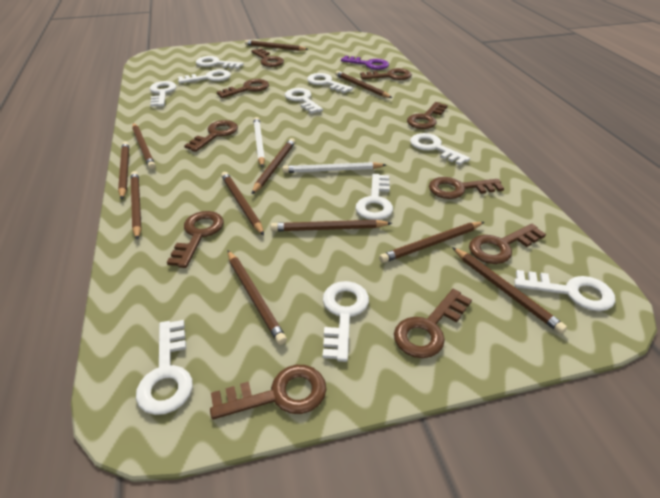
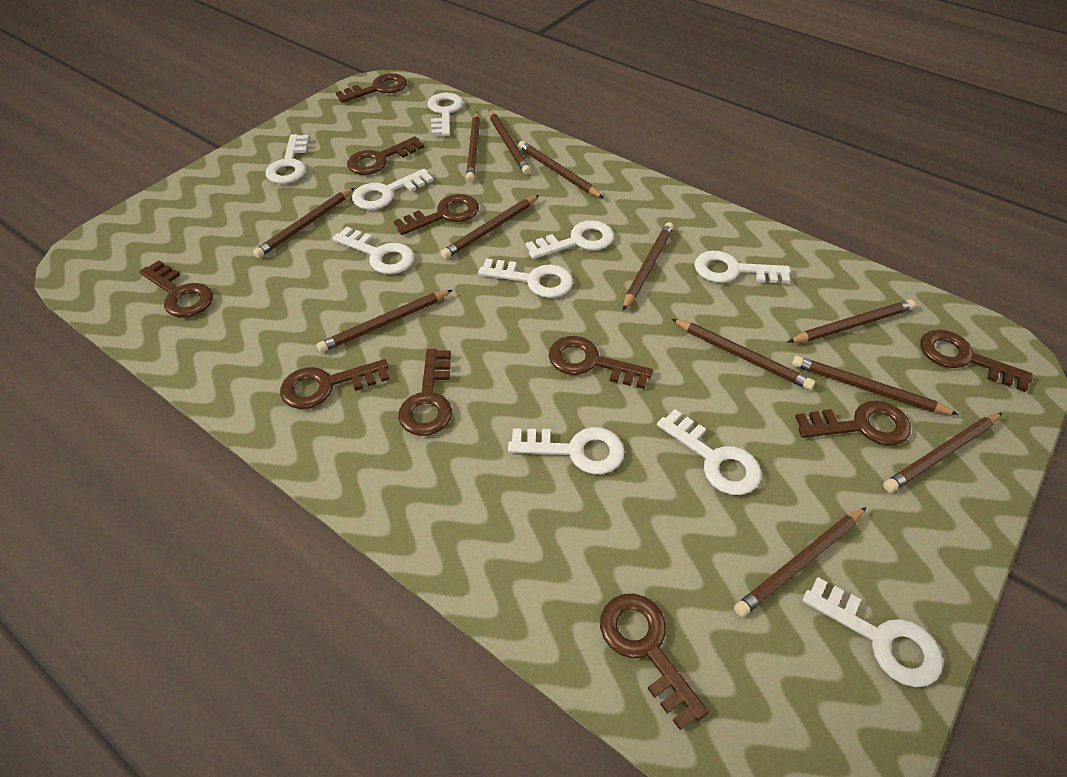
brown pencil: 11 -> 12
purple key: 1 -> 0
white pencil: 2 -> 0

